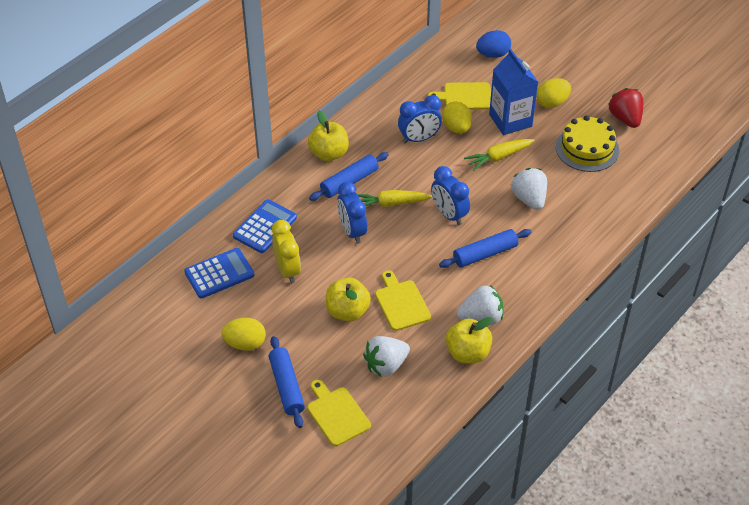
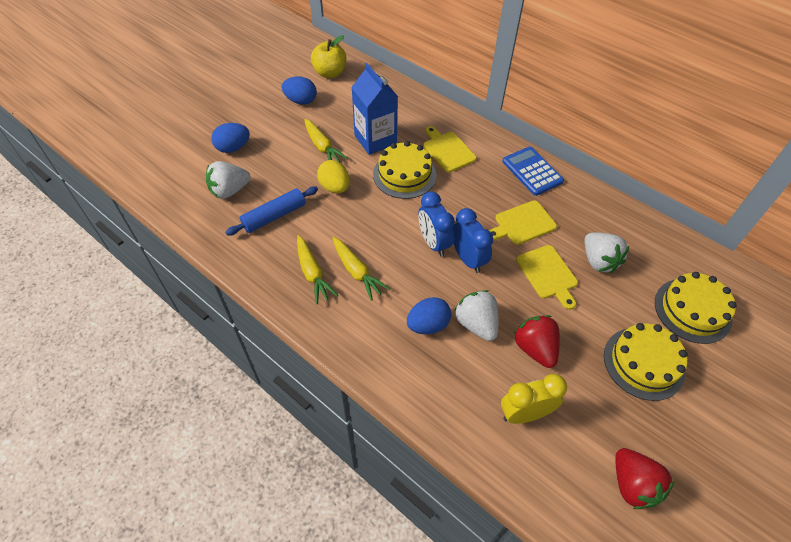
blue calculator: 2 -> 1
blue clock: 3 -> 2
blue egg: 1 -> 3
blue rolling pin: 3 -> 1
red strawberry: 1 -> 2
yellow apple: 3 -> 1
yellow cake: 1 -> 3
yellow carrot: 2 -> 3
yellow egg: 3 -> 1

